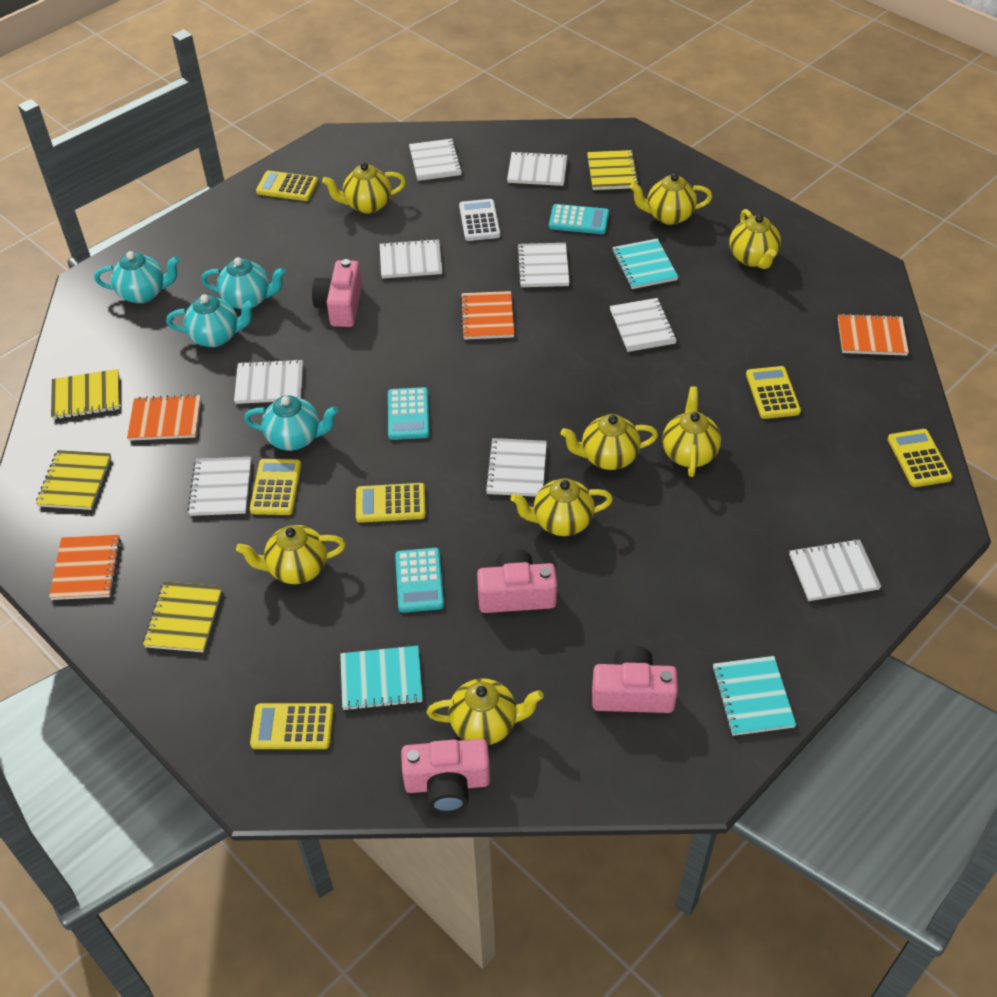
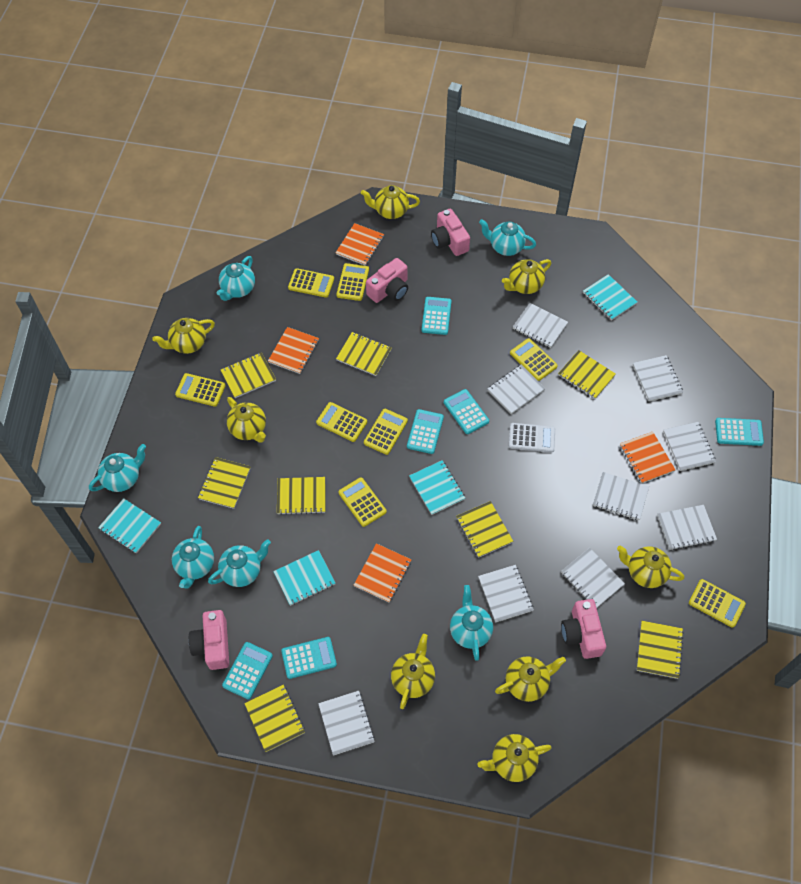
turquoise calculator: 3 -> 6
turquoise notebook: 3 -> 4
turquoise teapot: 4 -> 6
yellow calculator: 6 -> 8
yellow notebook: 4 -> 8

